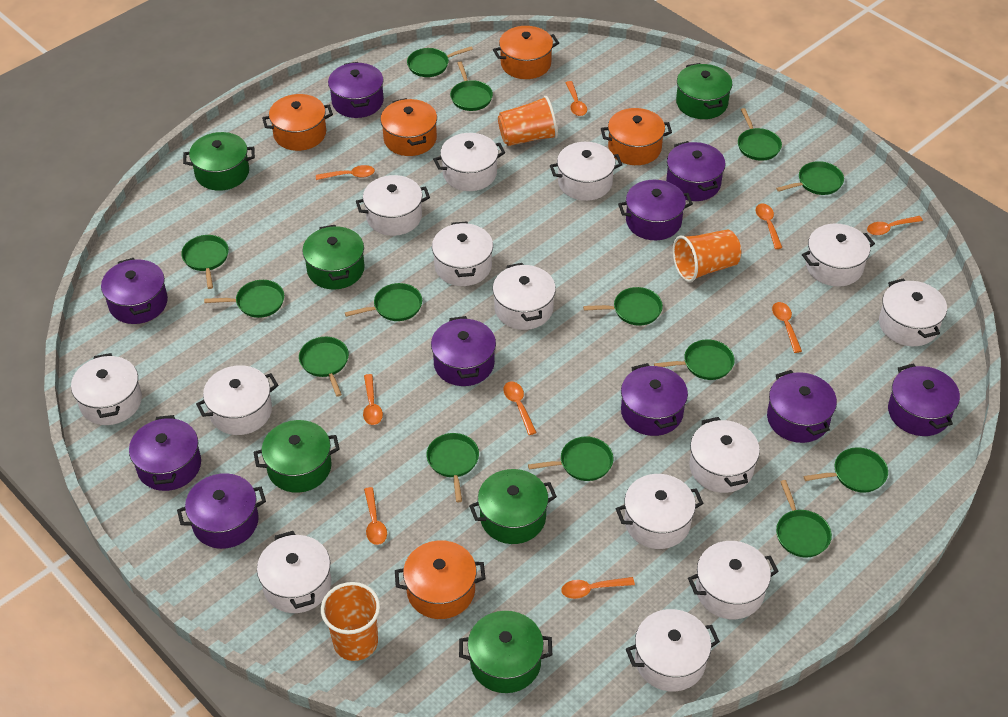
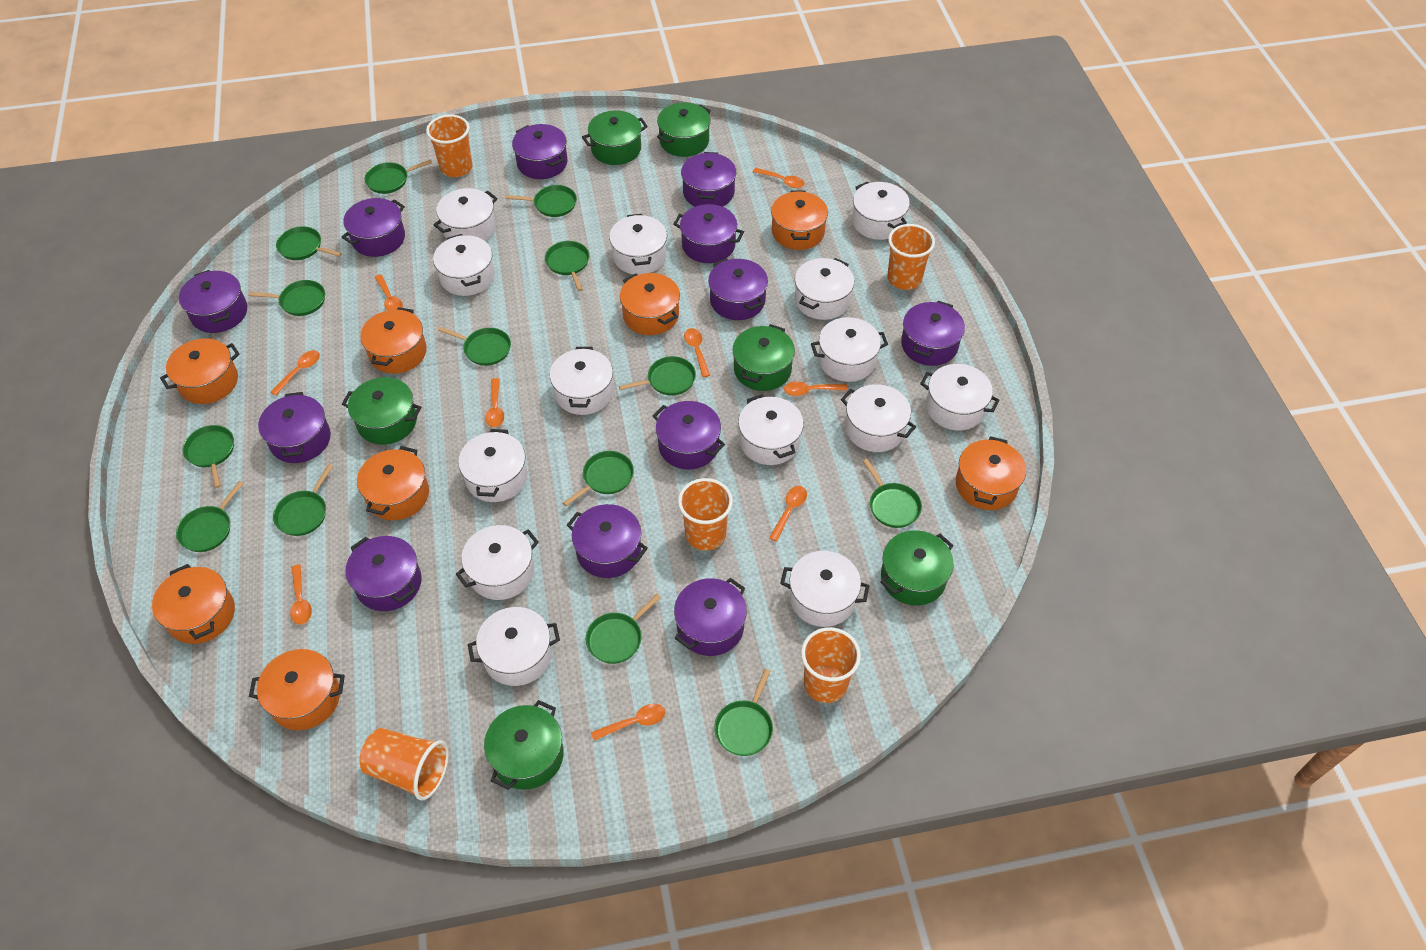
orange cup: 3 -> 5
orange pot: 5 -> 8
purple pot: 10 -> 12

